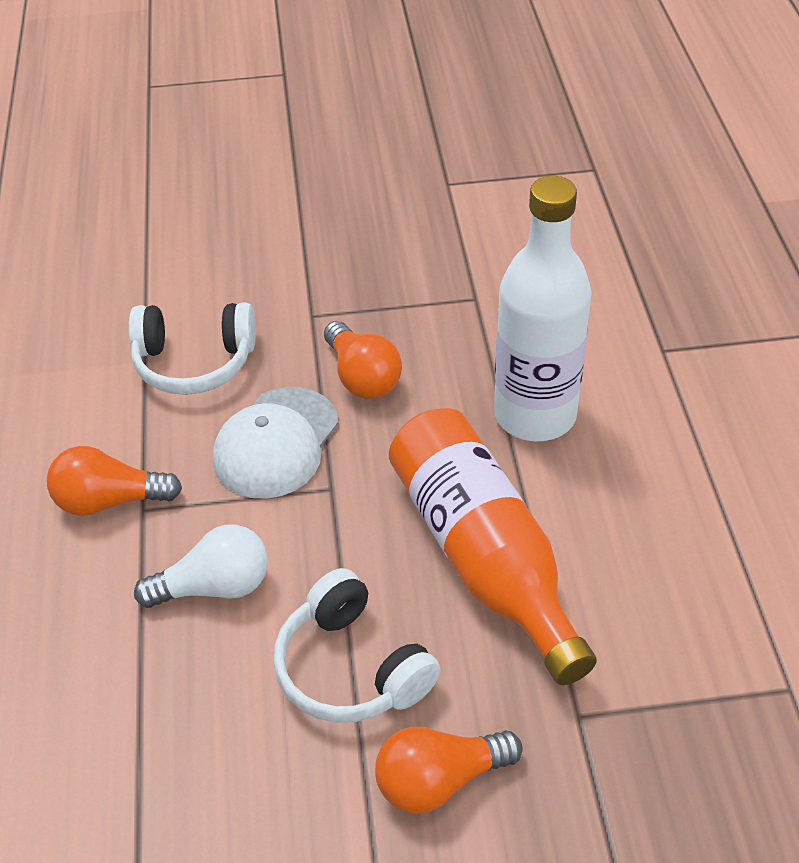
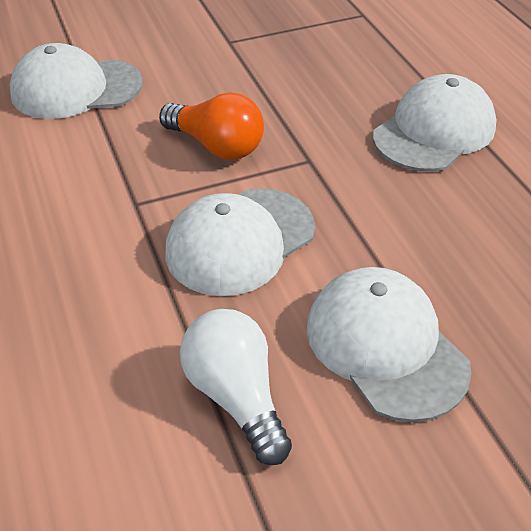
orange bottle: 1 -> 0
orange light bulb: 3 -> 1
white bottle: 1 -> 0
white cap: 1 -> 4
white headphones: 2 -> 0

